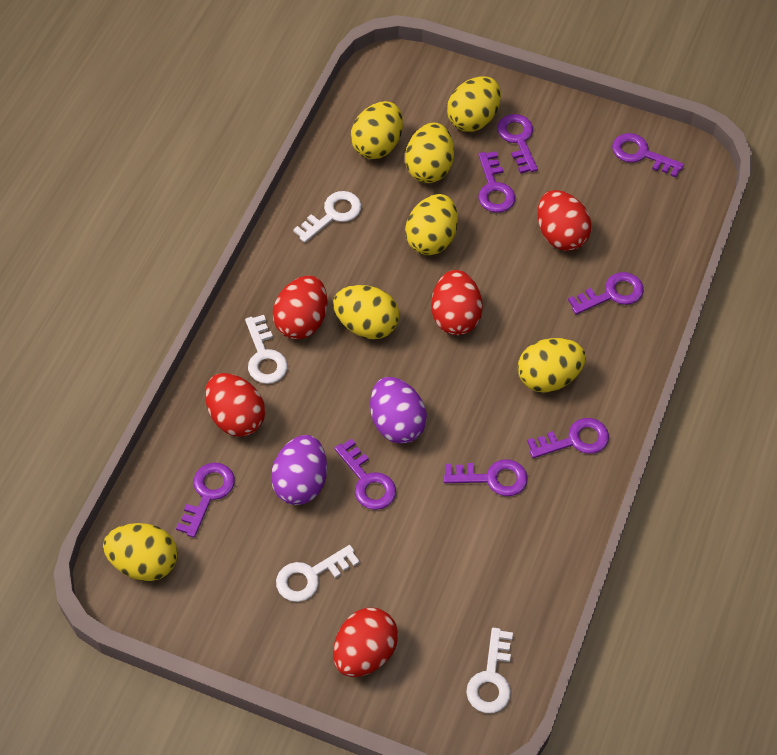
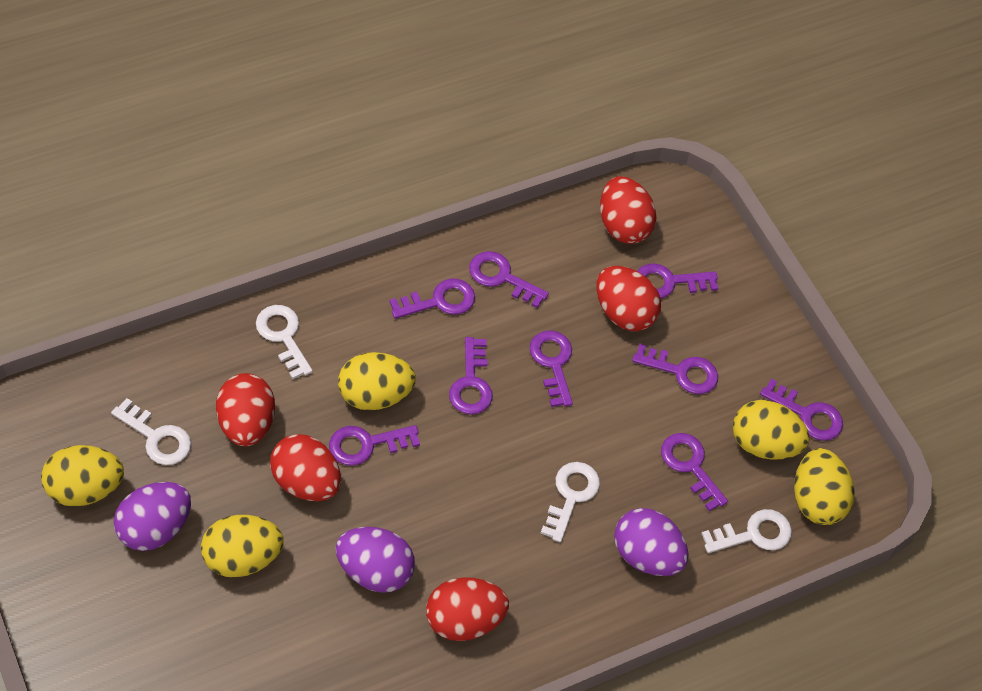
purple egg: 2 -> 3
purple key: 8 -> 9
yellow egg: 7 -> 5

